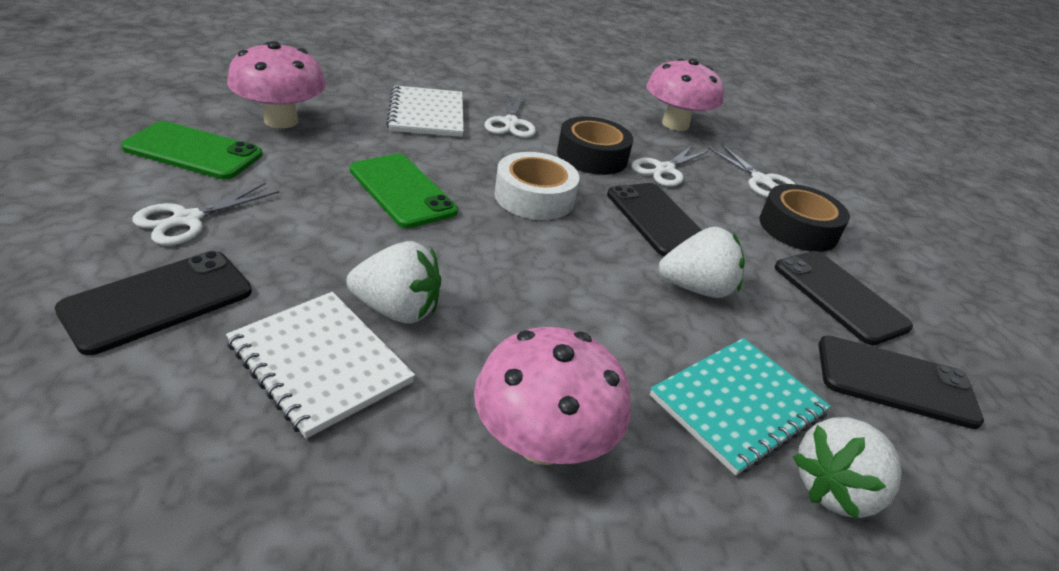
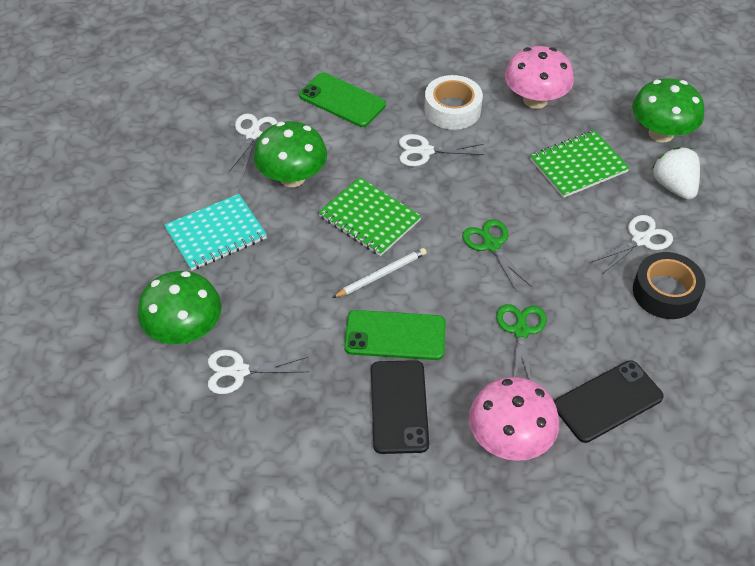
black phone: 4 -> 2
black tape: 2 -> 1
green mushroom: 0 -> 3
green notebook: 0 -> 2
green scissors: 0 -> 2
pink mushroom: 3 -> 2
white notebook: 2 -> 0
white pencil: 0 -> 1
white strawberry: 3 -> 1

